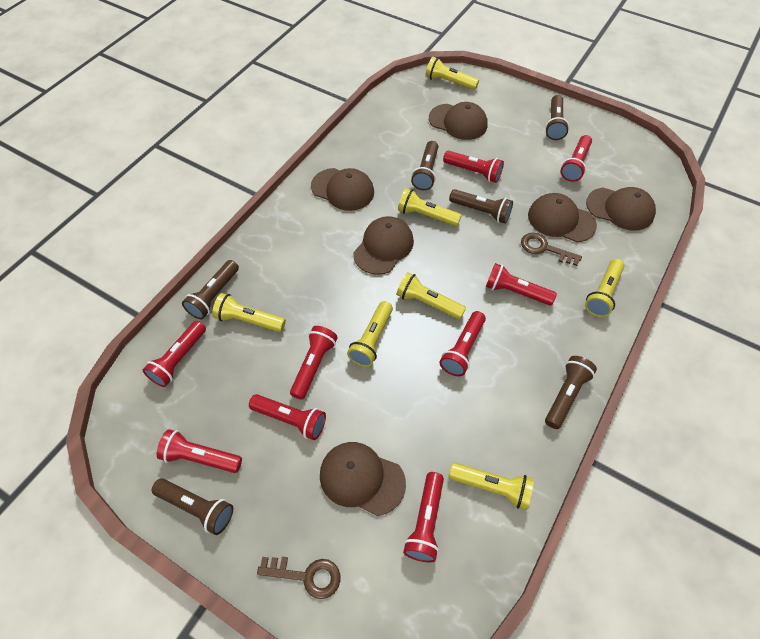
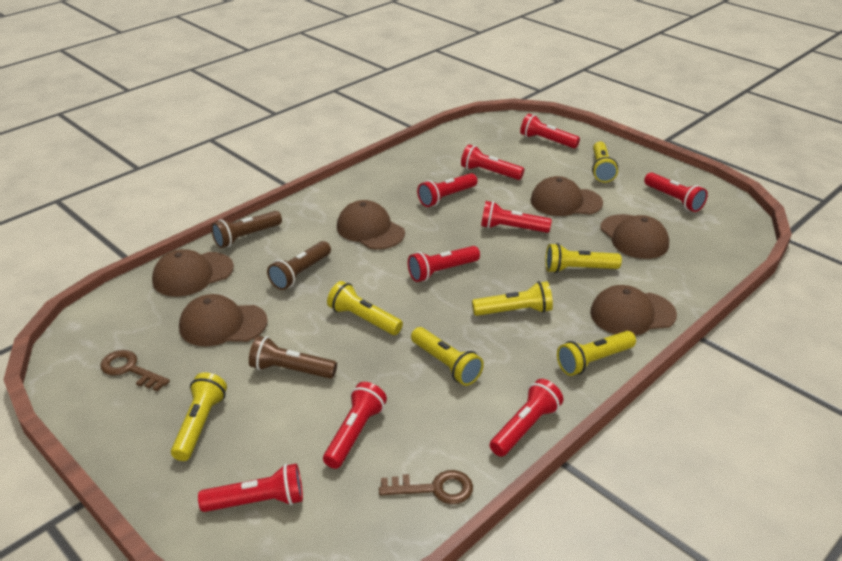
brown flashlight: 6 -> 3

